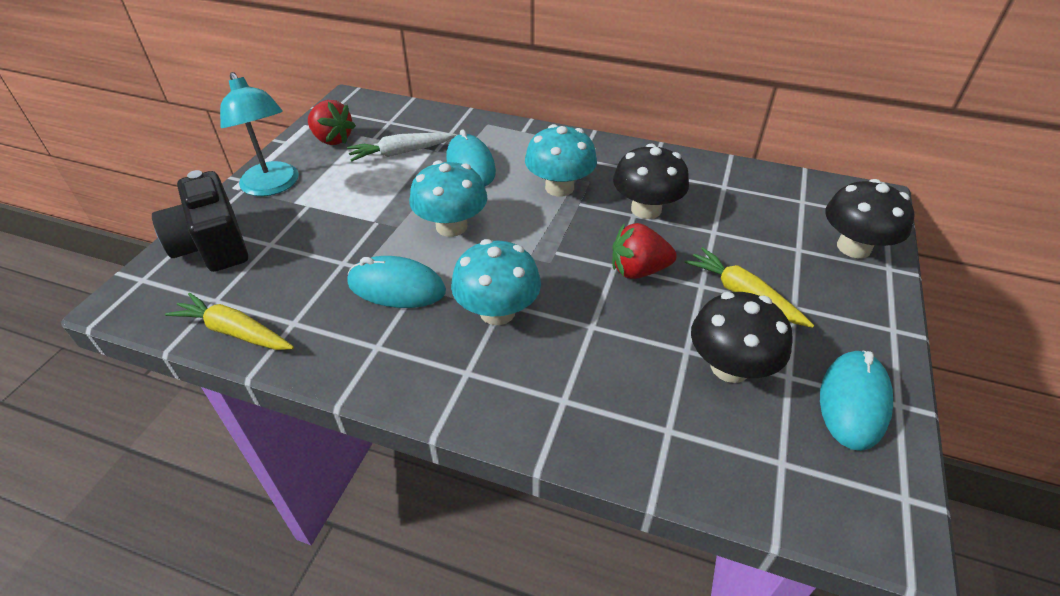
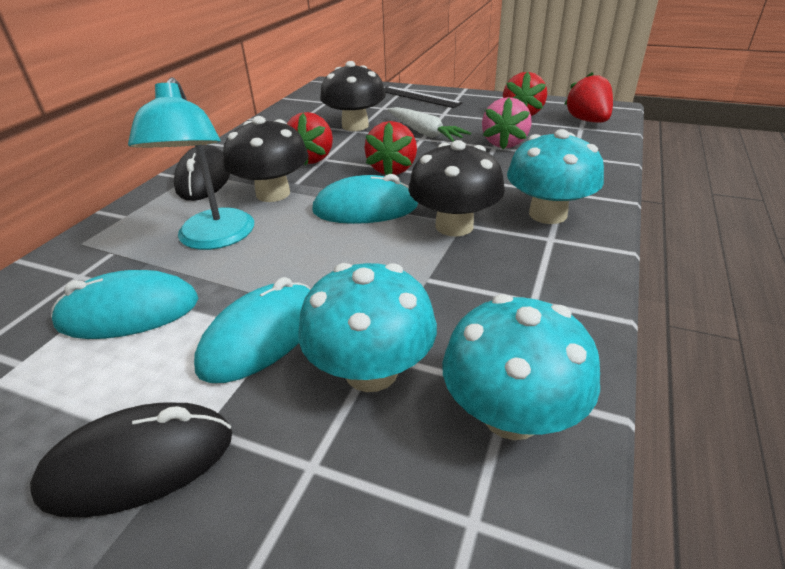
black camera: 1 -> 0
black mouse: 0 -> 2
black ruler: 0 -> 1
pink strawberry: 0 -> 1
red strawberry: 2 -> 4
yellow carrot: 2 -> 0

